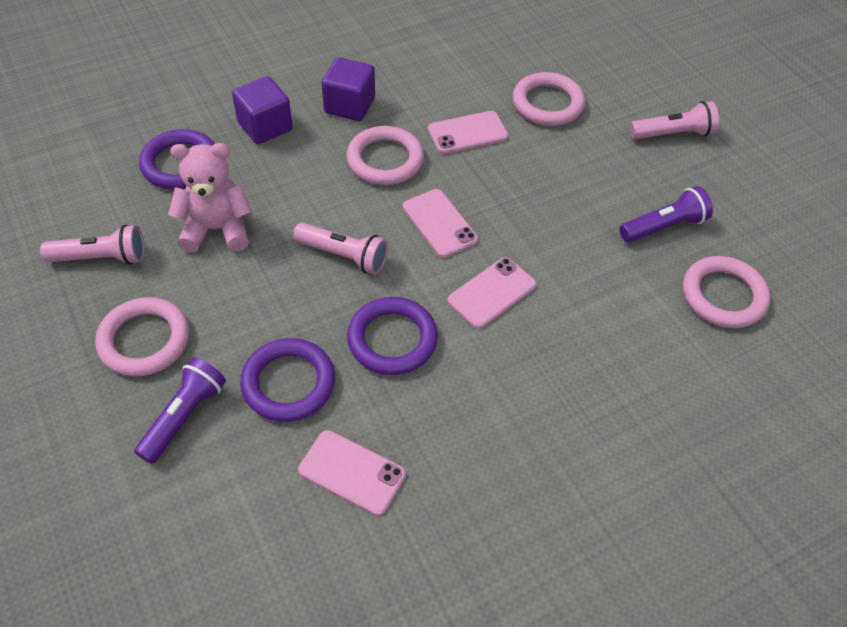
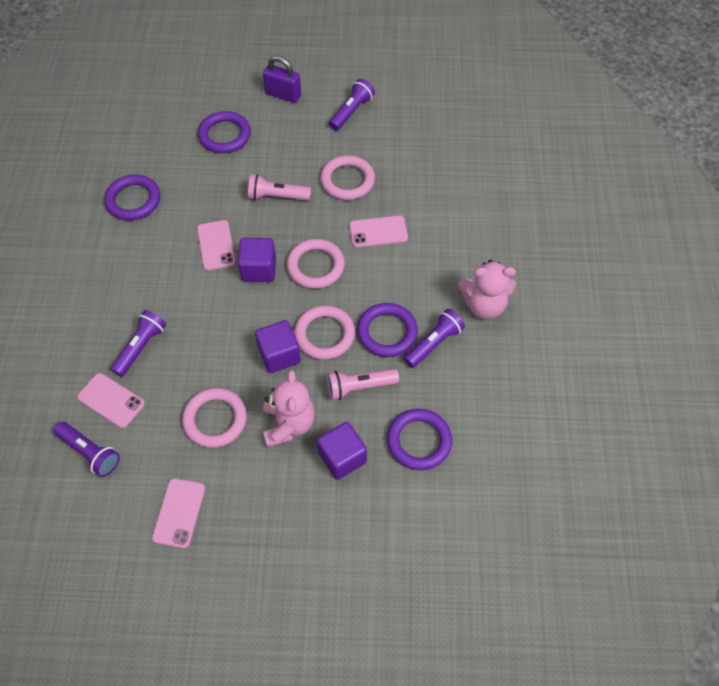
pink flashlight: 3 -> 2
pink teddy bear: 1 -> 2
purple cube: 2 -> 3
purple flashlight: 2 -> 4
purple padlock: 0 -> 1
purple ring: 3 -> 4

